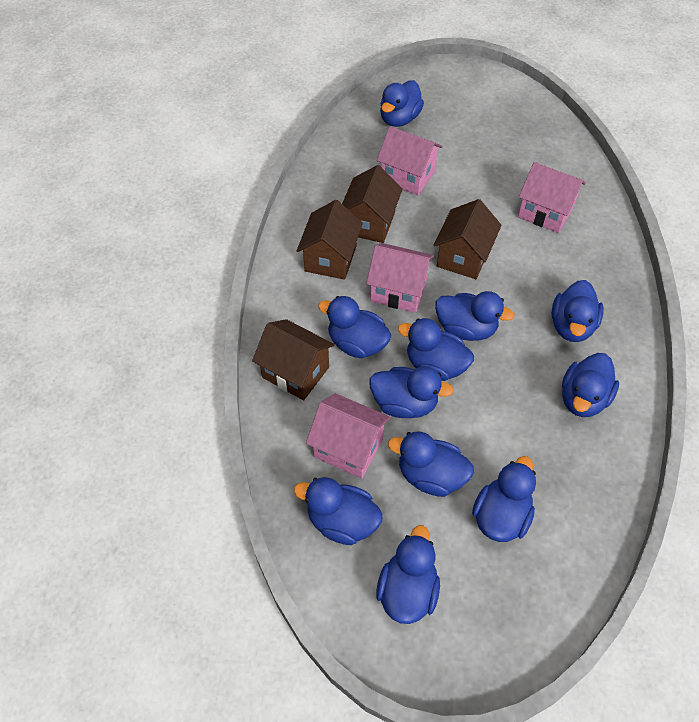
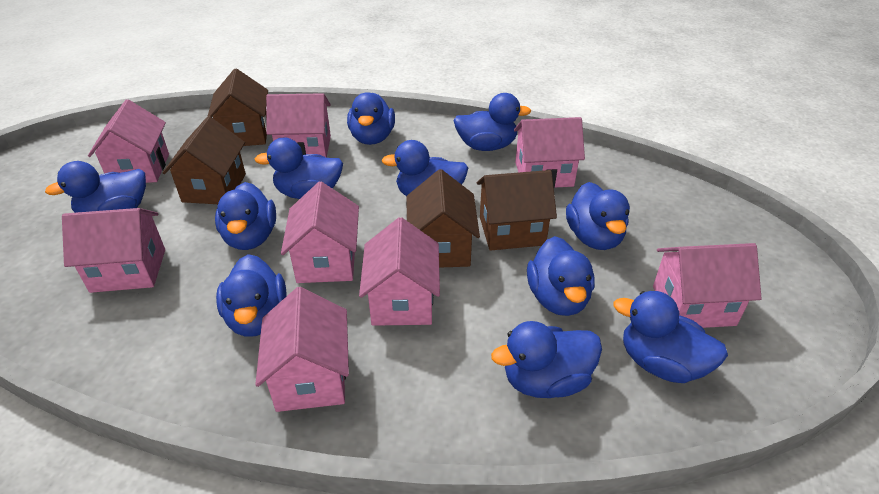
pink house: 4 -> 8

